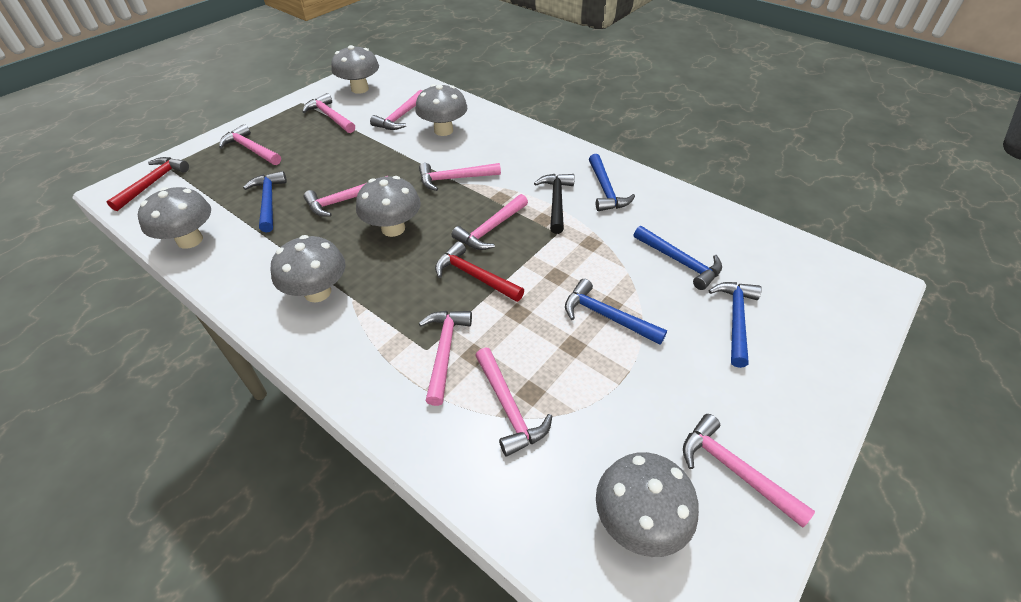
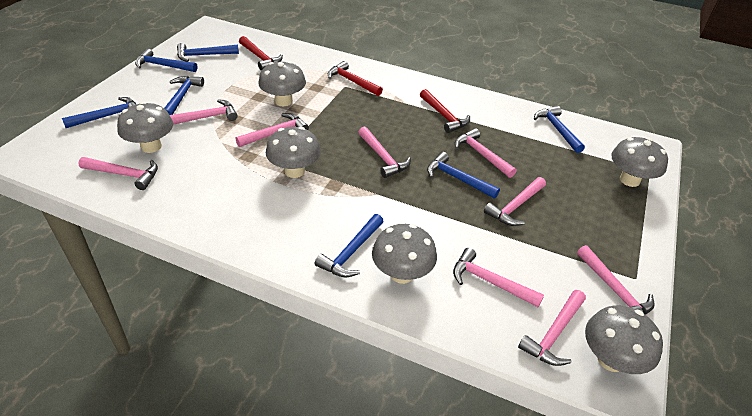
black hammer: 1 -> 0
blue hammer: 5 -> 7
red hammer: 2 -> 3

